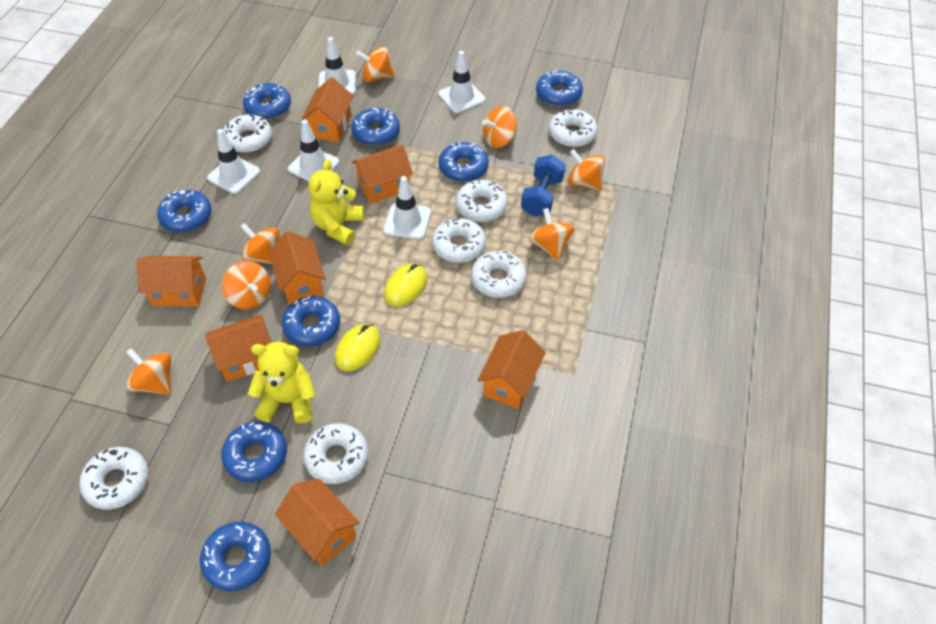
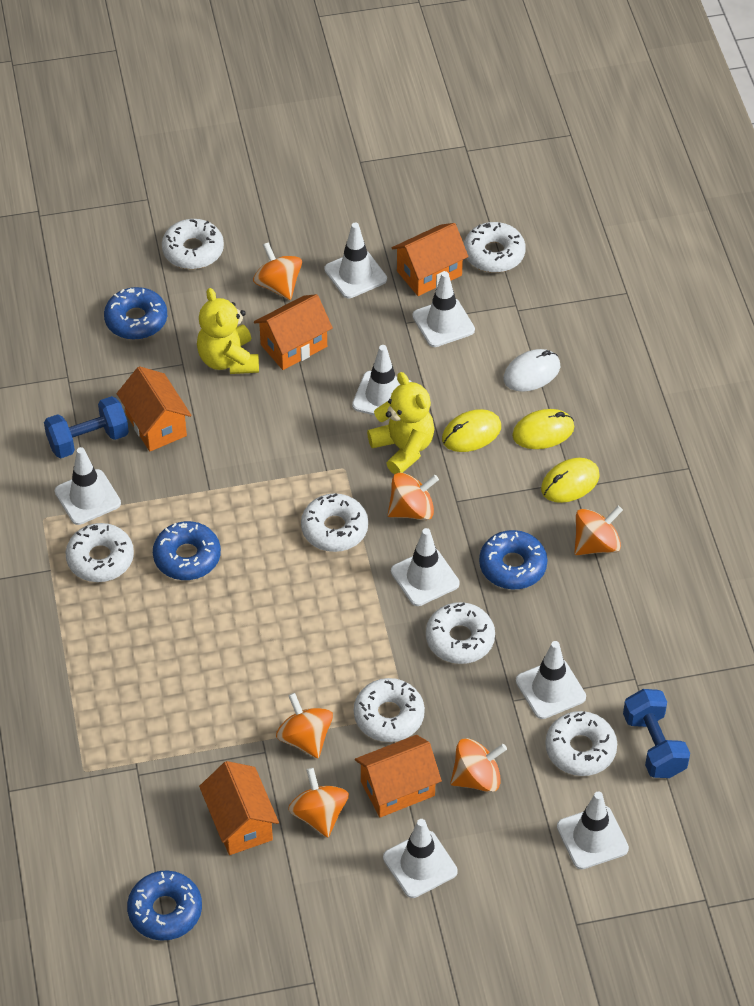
blue donut: 8 -> 4
blue dumbbell: 1 -> 2
orange house: 7 -> 5
orange spinning top: 7 -> 6
white mouse: 0 -> 1
white traffic cone: 5 -> 8
yellow mouse: 2 -> 3

